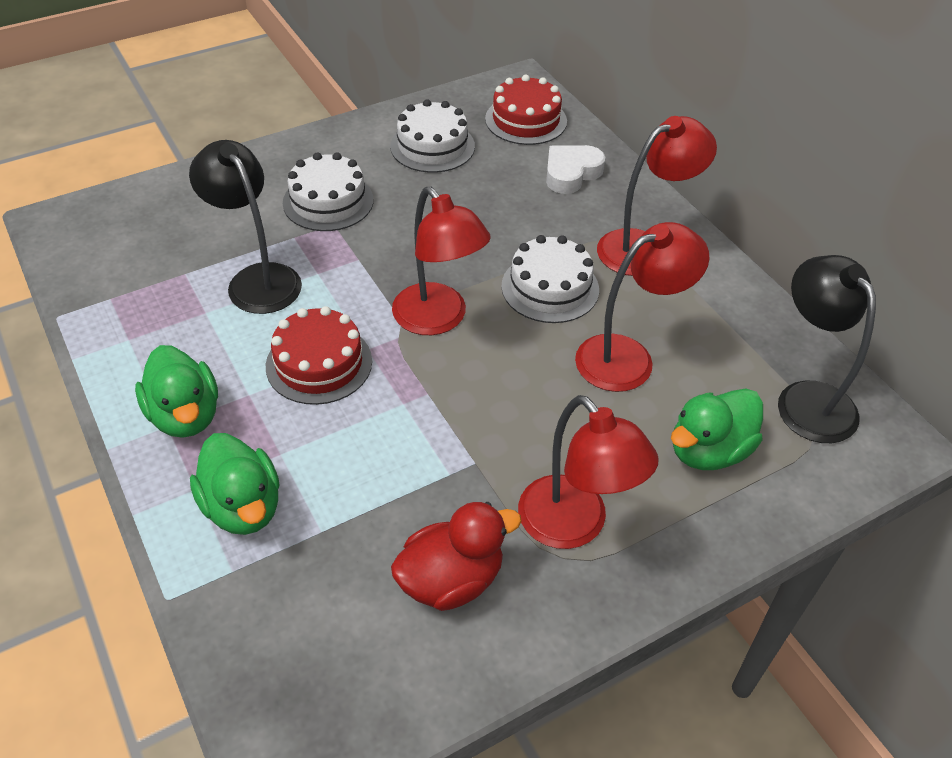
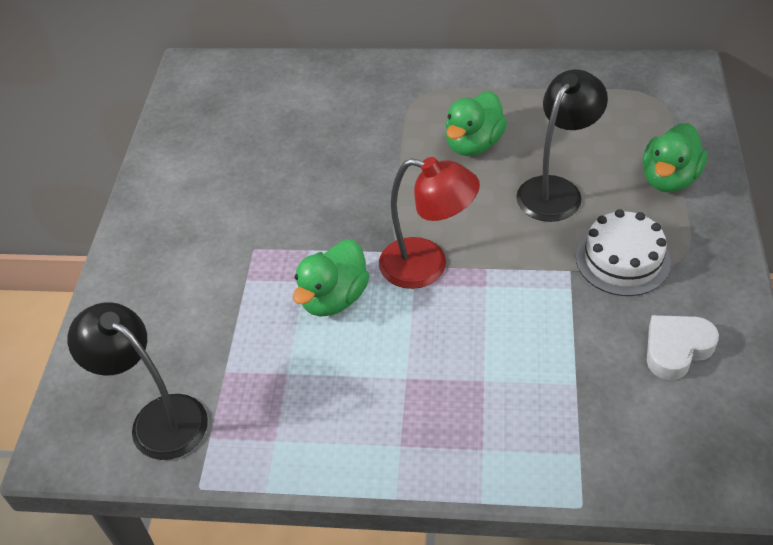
red cake: 2 -> 0
red duck: 1 -> 0
red lamp: 4 -> 1
white cake: 3 -> 1

